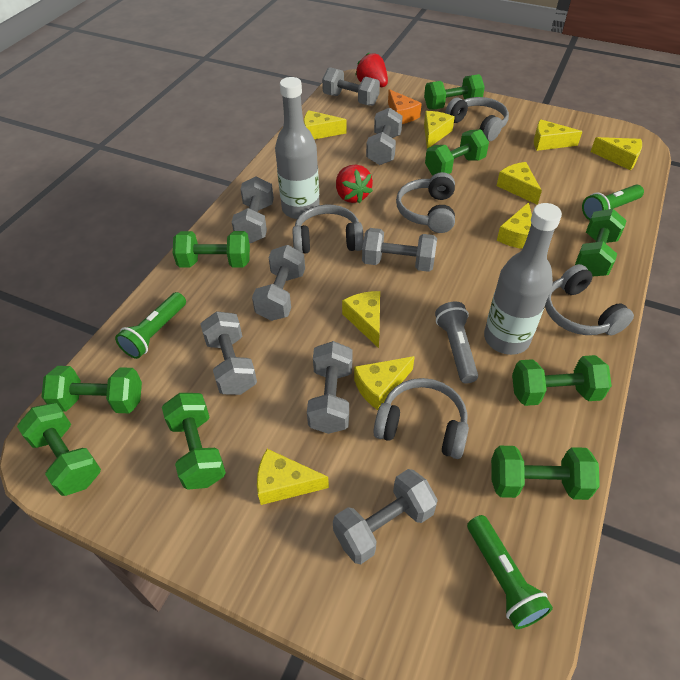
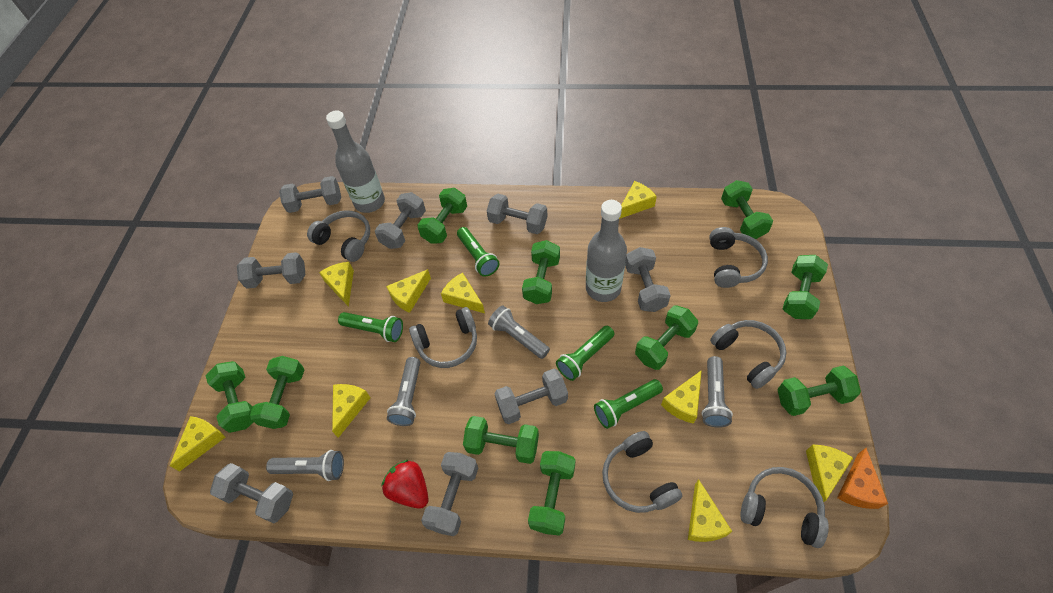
green dumbbell: 9 -> 10
green flashlight: 3 -> 4
grey flashlight: 1 -> 4
grey headphones: 5 -> 6
red strawberry: 2 -> 1

